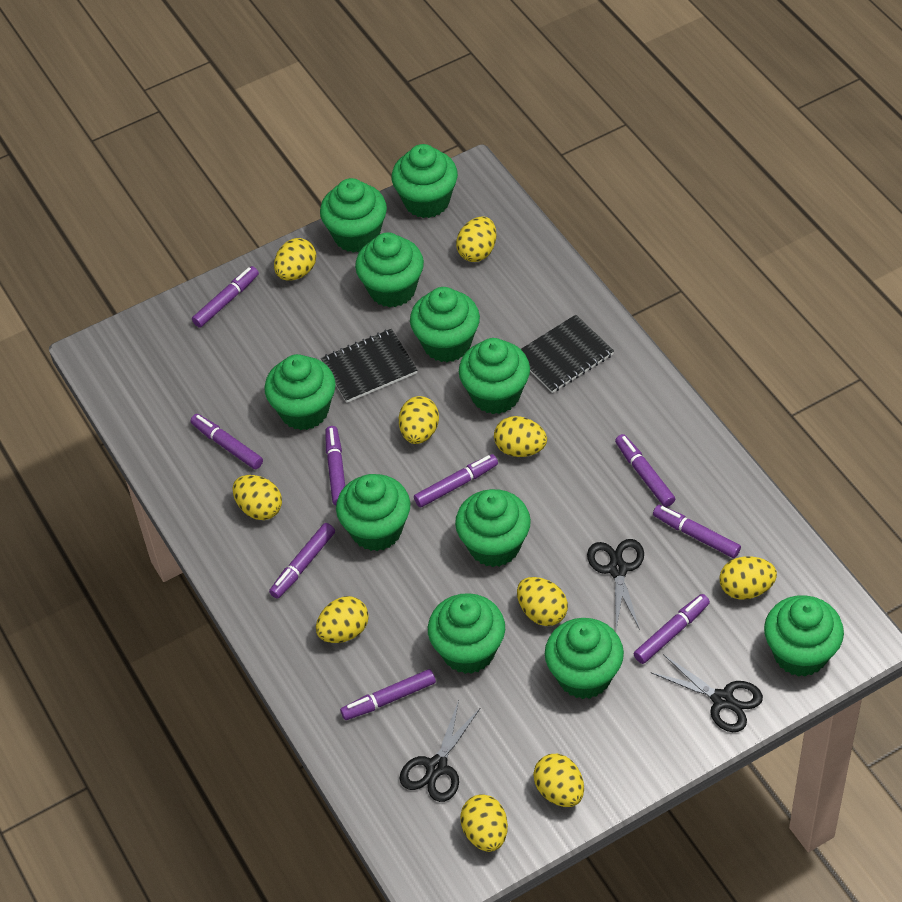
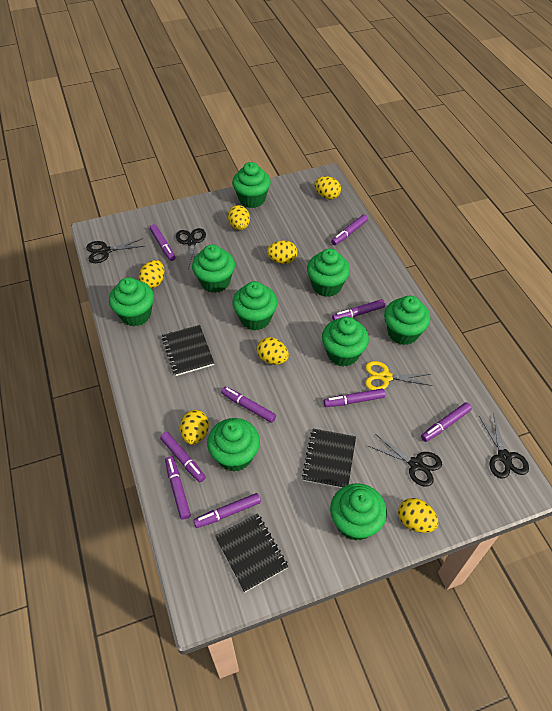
black notebook: 2 -> 3
black scissors: 3 -> 4
green cupcake: 11 -> 9
yellow egg: 10 -> 7
yellow scissors: 0 -> 1

